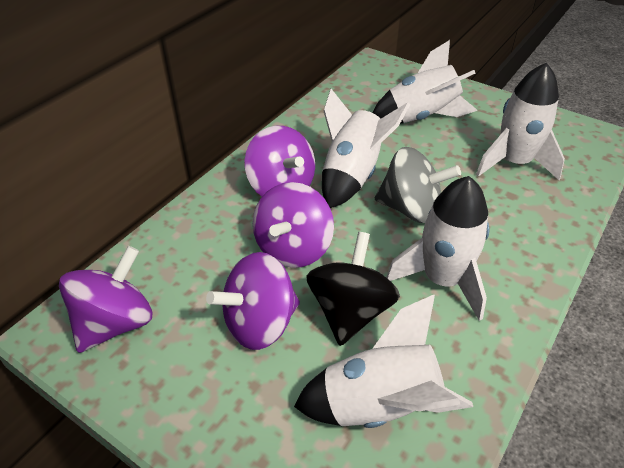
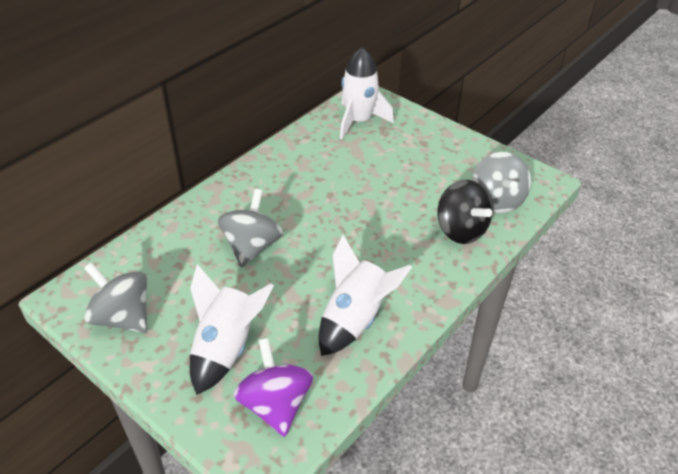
grey spinning top: 1 -> 3
purple spinning top: 4 -> 1
white rocket: 5 -> 3

